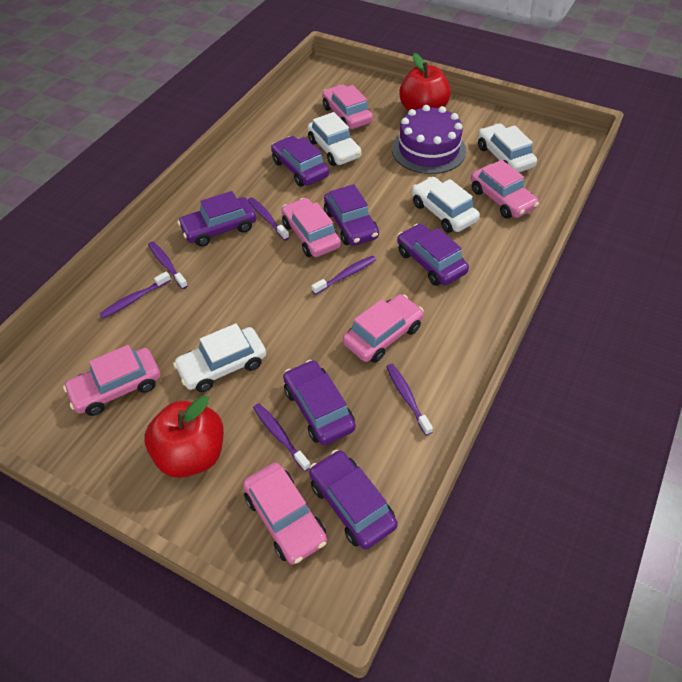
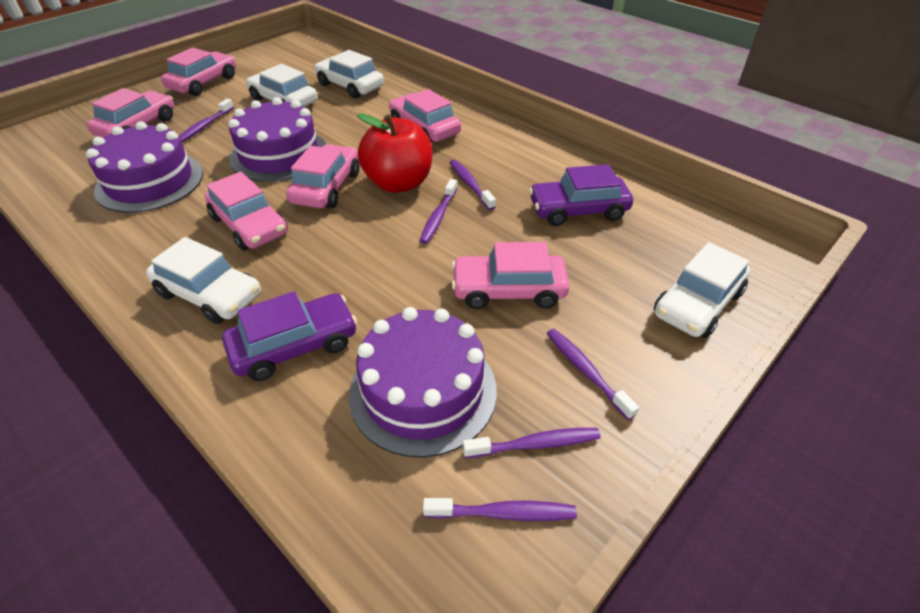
purple cake: 1 -> 3
purple car: 6 -> 2
red apple: 2 -> 1

